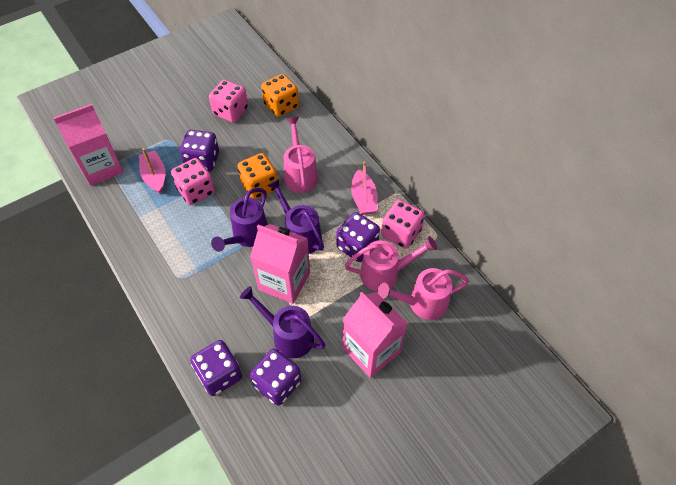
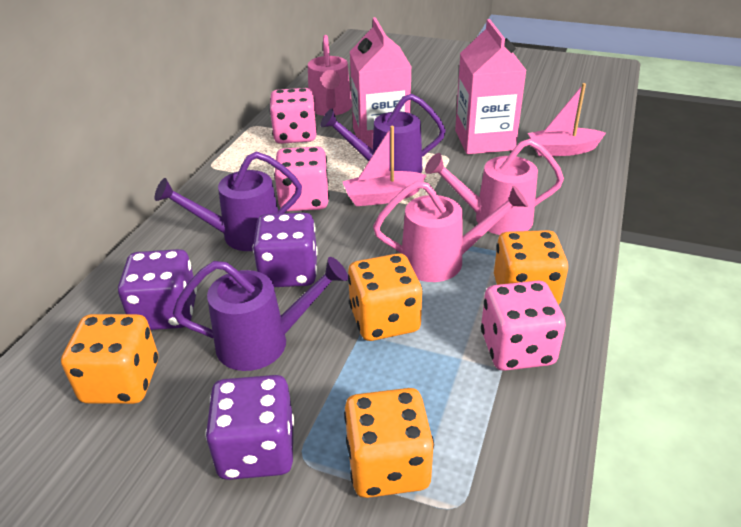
orange dice: 2 -> 4
pink carton: 3 -> 2
purple dice: 4 -> 3

